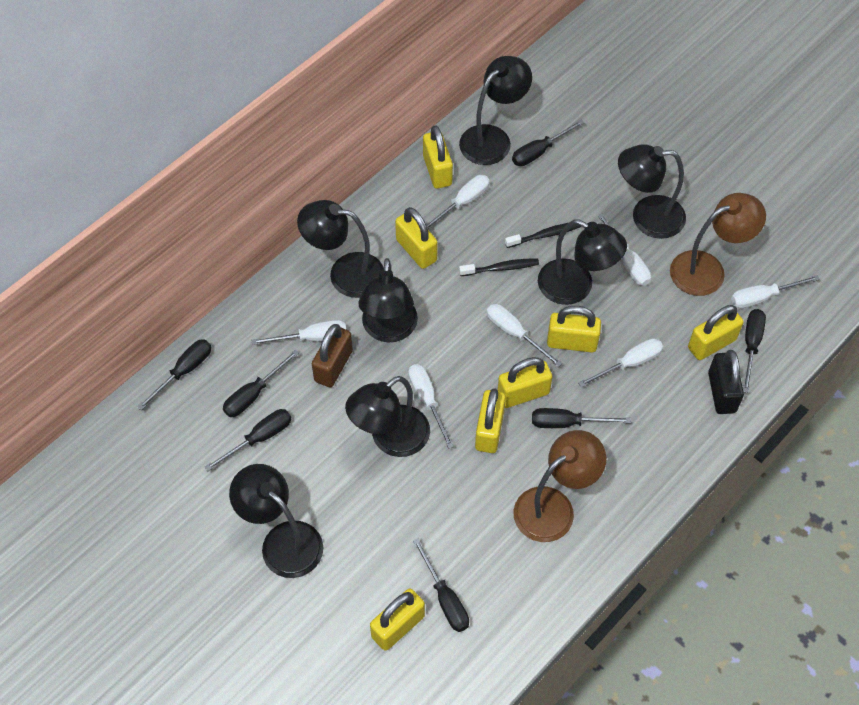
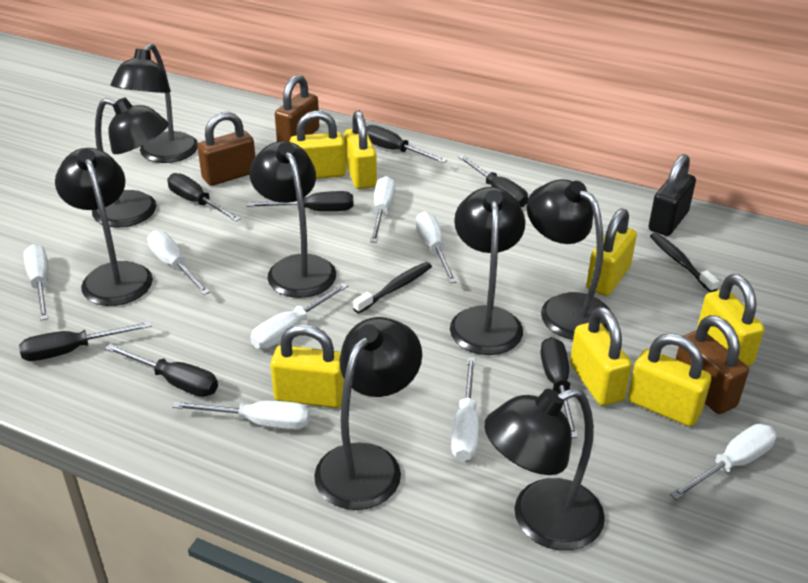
black lamp: 7 -> 8
brown lamp: 2 -> 0
brown padlock: 1 -> 3
white screwdriver: 7 -> 8

